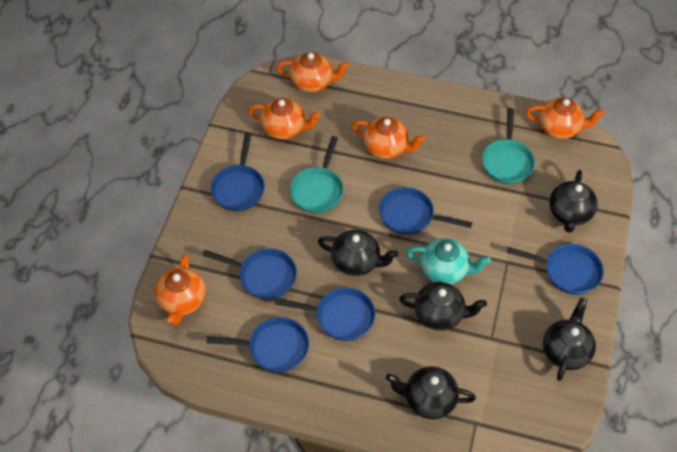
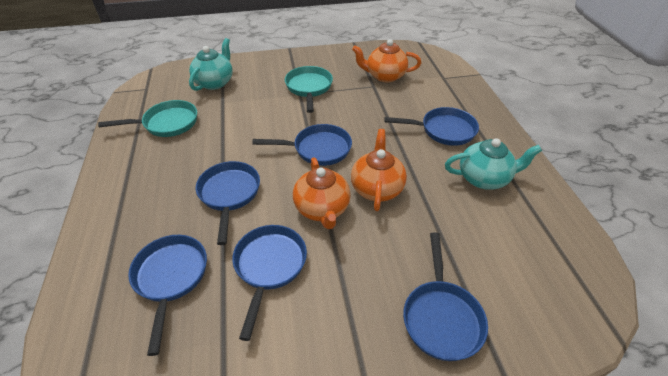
black teapot: 5 -> 0
orange teapot: 5 -> 3
turquoise teapot: 1 -> 2

